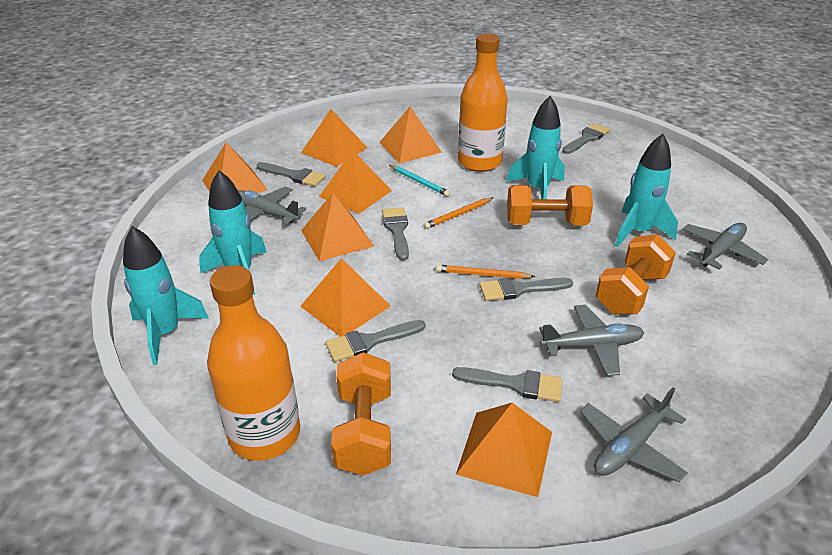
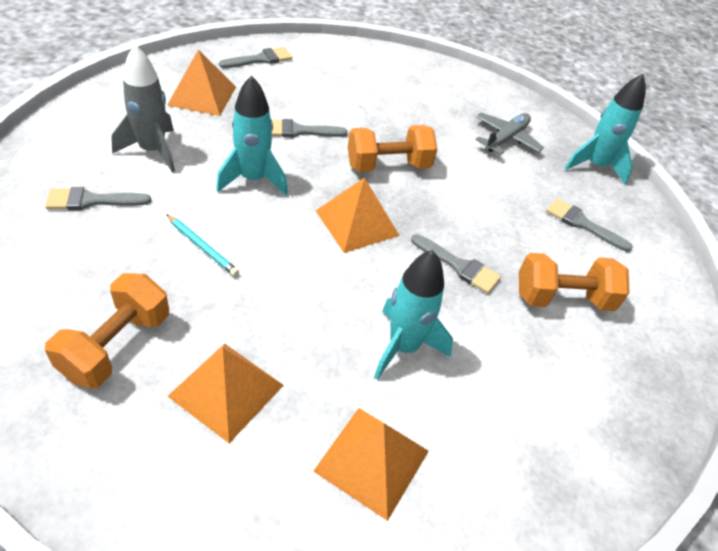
grey brush: 6 -> 5
grey plane: 4 -> 1
grey rocket: 0 -> 1
orange bottle: 2 -> 0
orange pencil: 2 -> 0
orange pyramid: 7 -> 4
turquoise rocket: 4 -> 3

